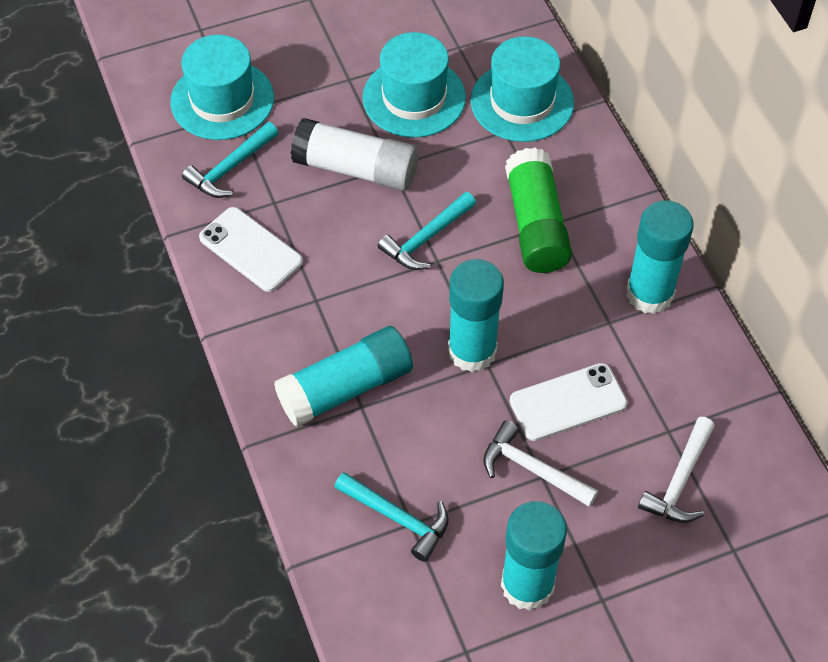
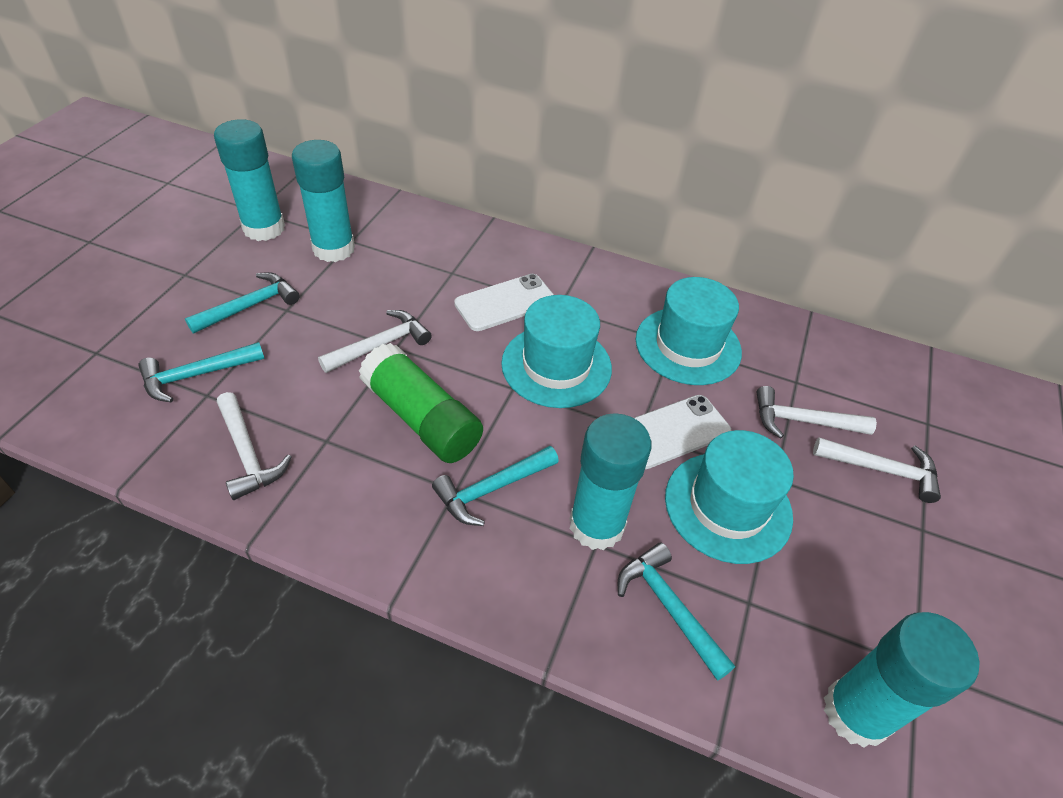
turquoise hammer: 3 -> 4
white glue stick: 1 -> 0
white hammer: 2 -> 4

